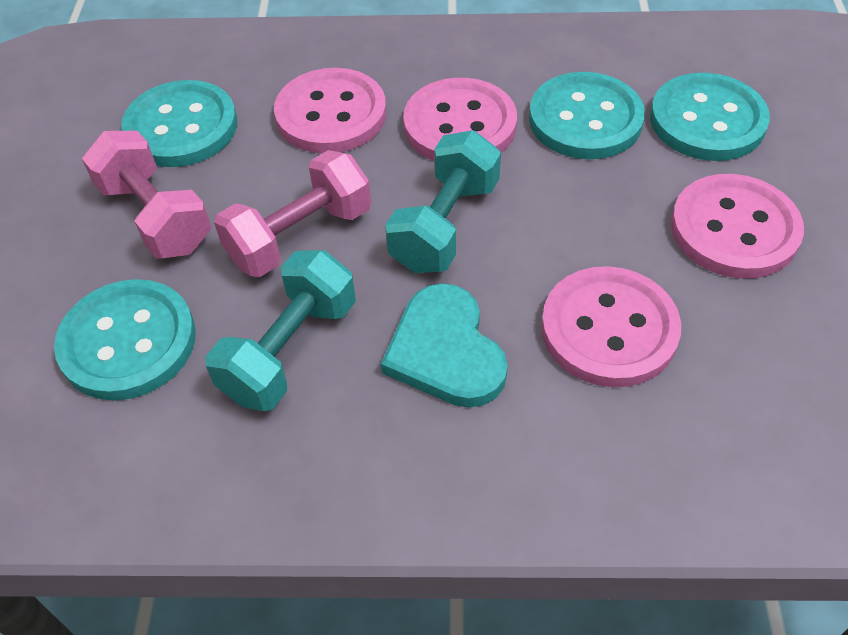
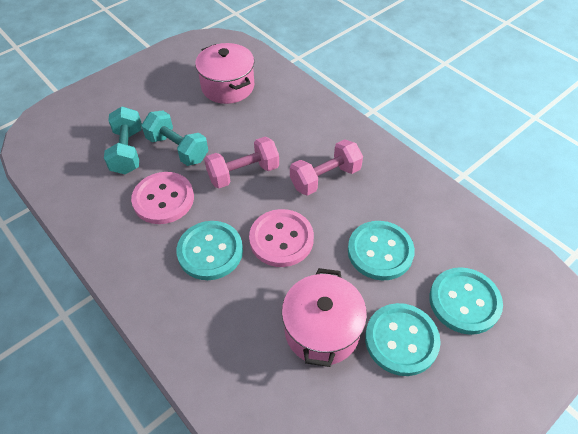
pink button: 4 -> 2
pink pot: 0 -> 2
turquoise heart: 1 -> 0

